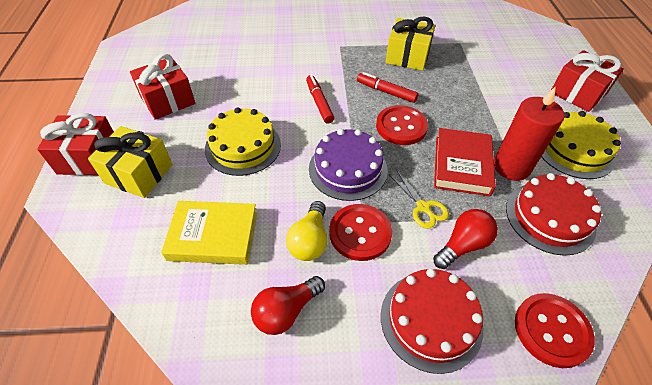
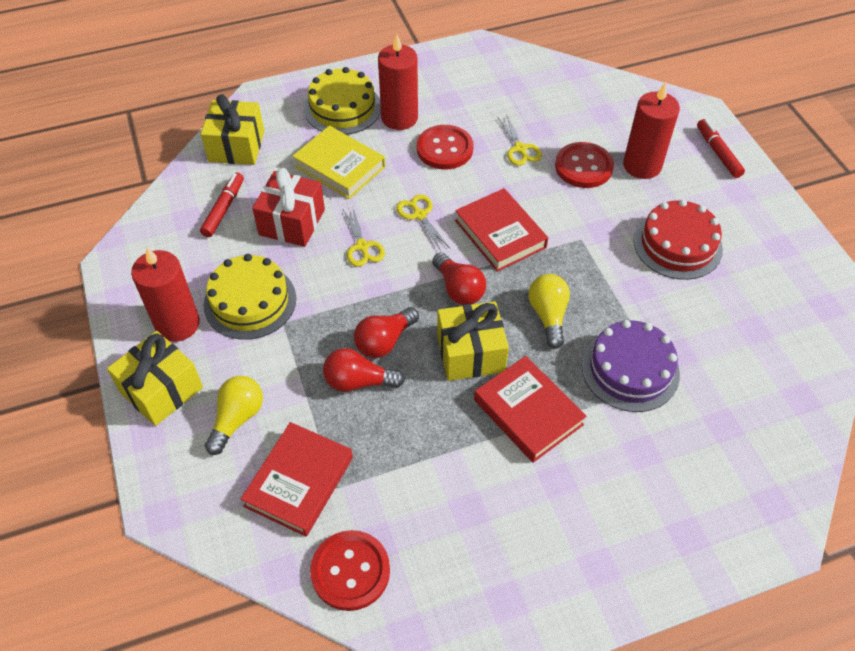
red book: 1 -> 3
red cake: 2 -> 1
red candle: 1 -> 3
red gift: 3 -> 1
red light bulb: 2 -> 3
yellow gift: 2 -> 3
yellow light bulb: 1 -> 2
yellow scissors: 1 -> 3

